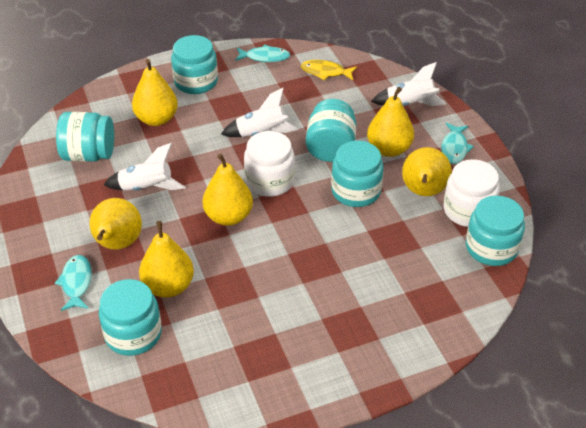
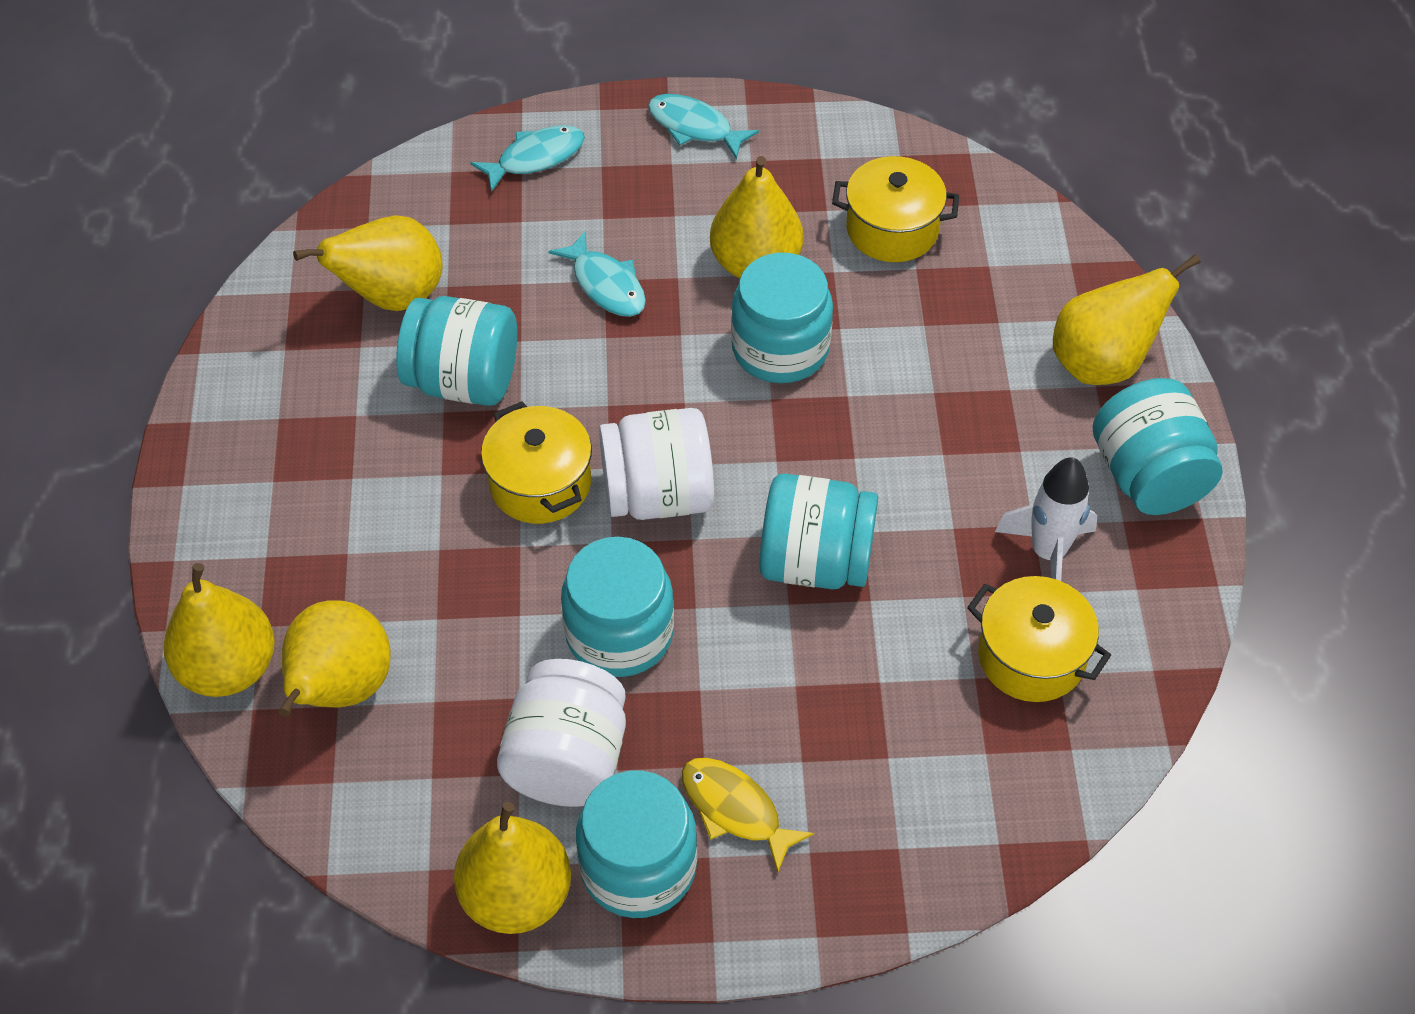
white rocket: 3 -> 1
yellow pot: 0 -> 3

